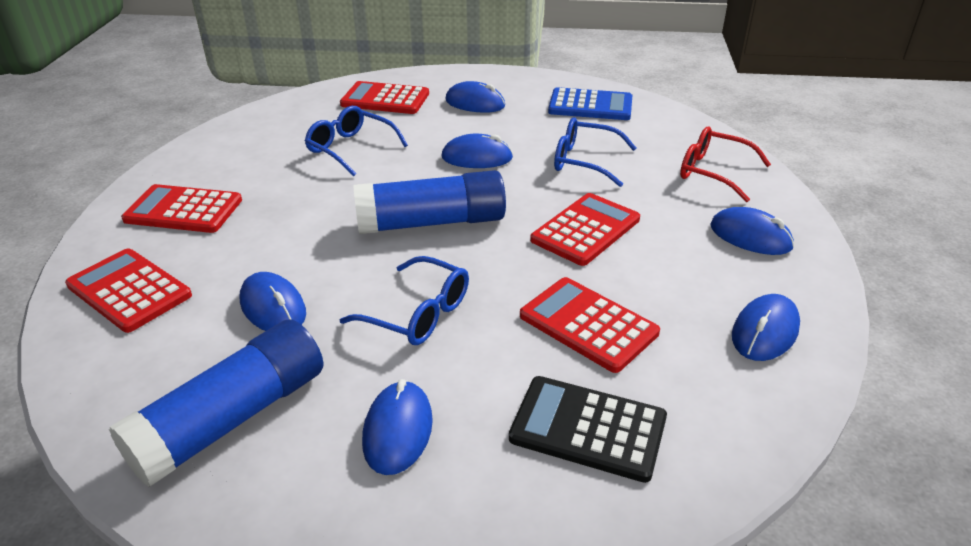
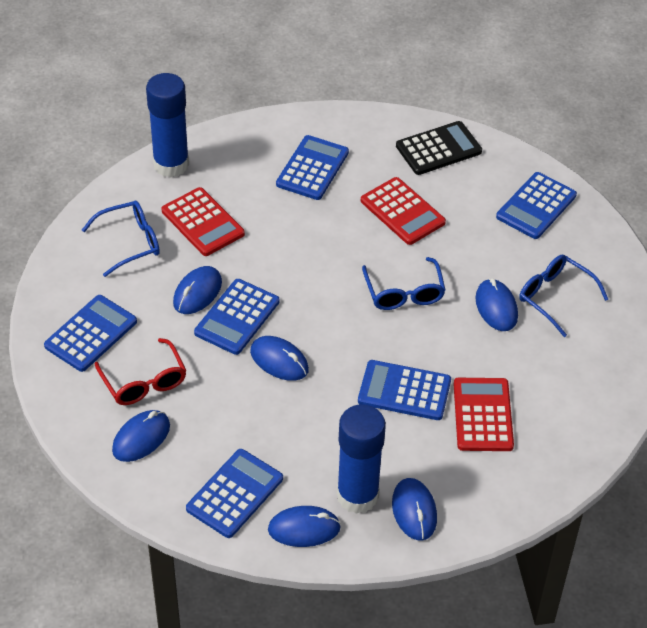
blue calculator: 1 -> 6
red calculator: 5 -> 3

